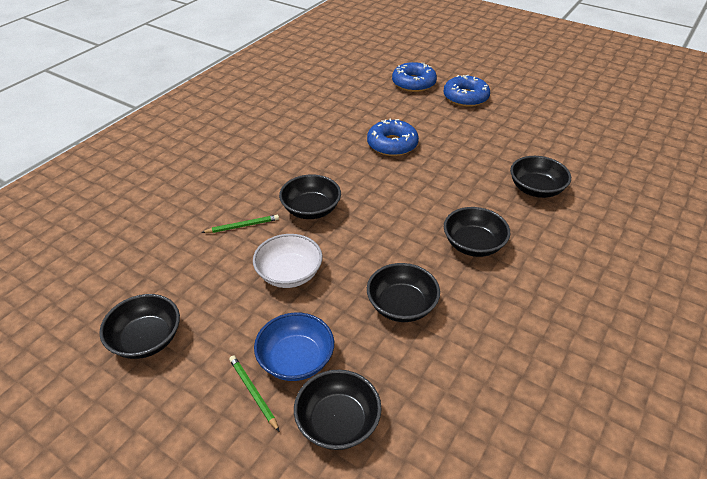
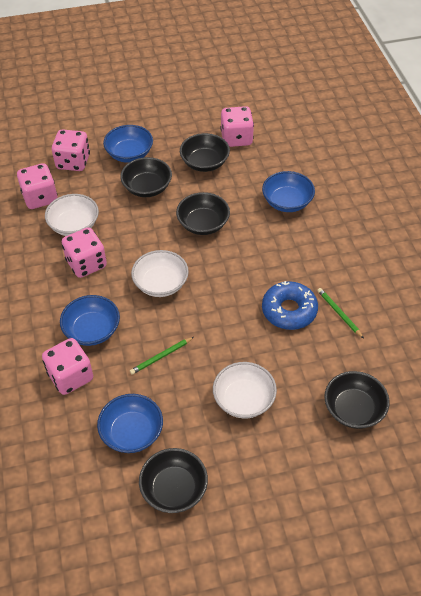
black bowl: 6 -> 5
blue bowl: 1 -> 4
blue donut: 3 -> 1
pink dice: 0 -> 5
white bowl: 1 -> 3

